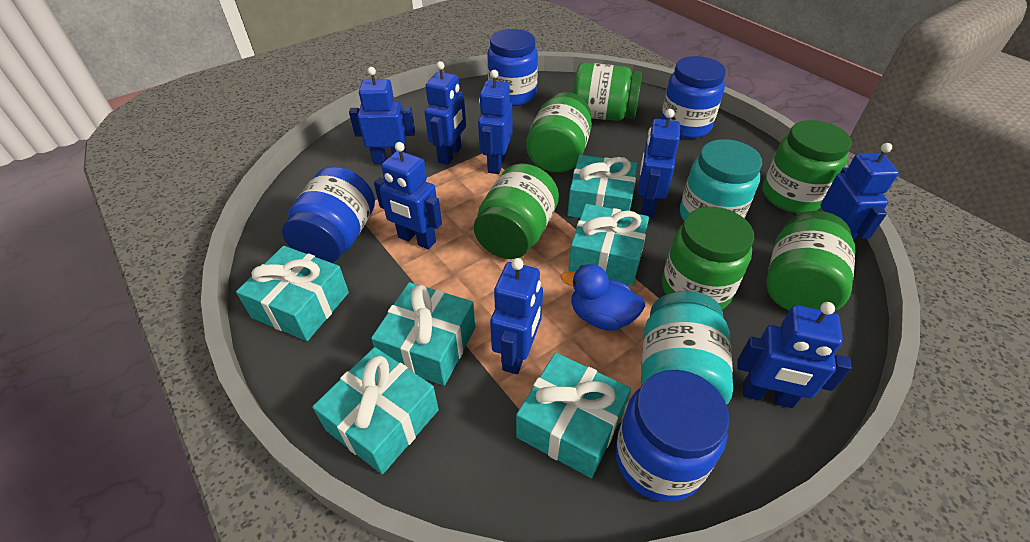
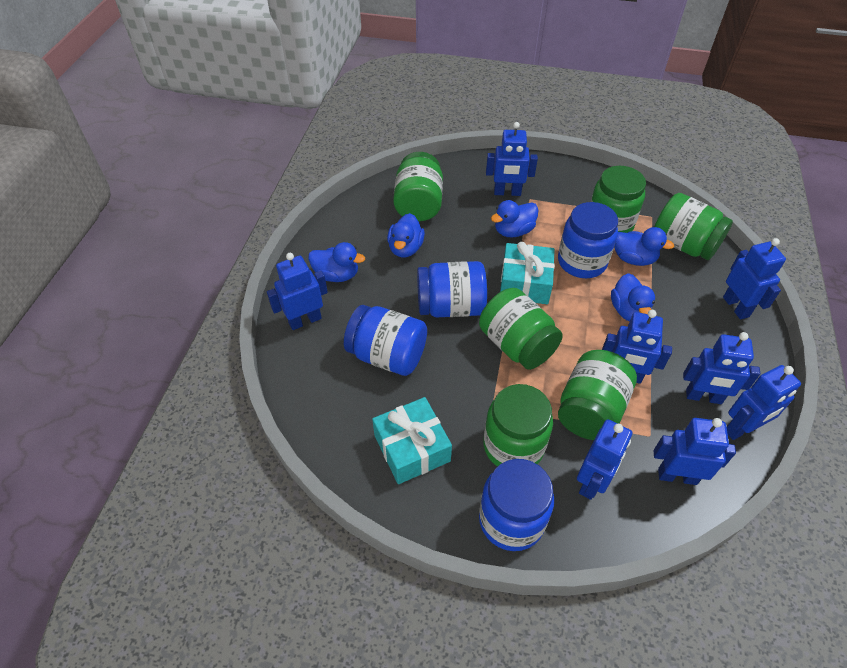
blue duck: 1 -> 5
turquoise gift: 6 -> 2
turquoise jar: 2 -> 0

